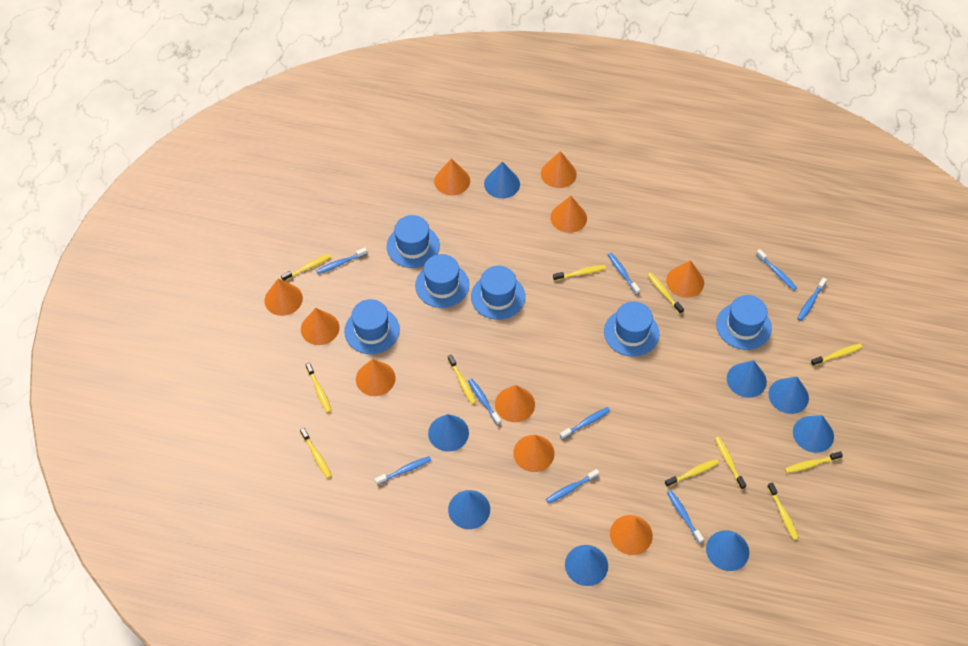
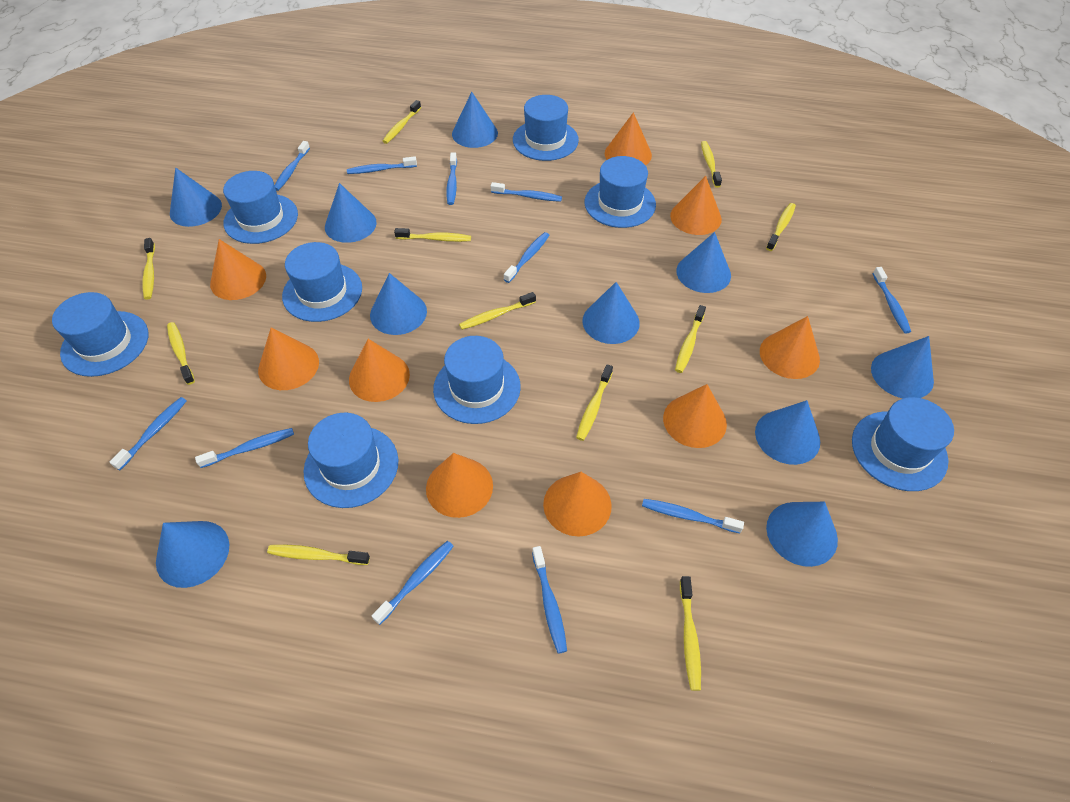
blue cone: 8 -> 10
blue hat: 6 -> 8
blue toothbrush: 9 -> 11
orange cone: 10 -> 9

